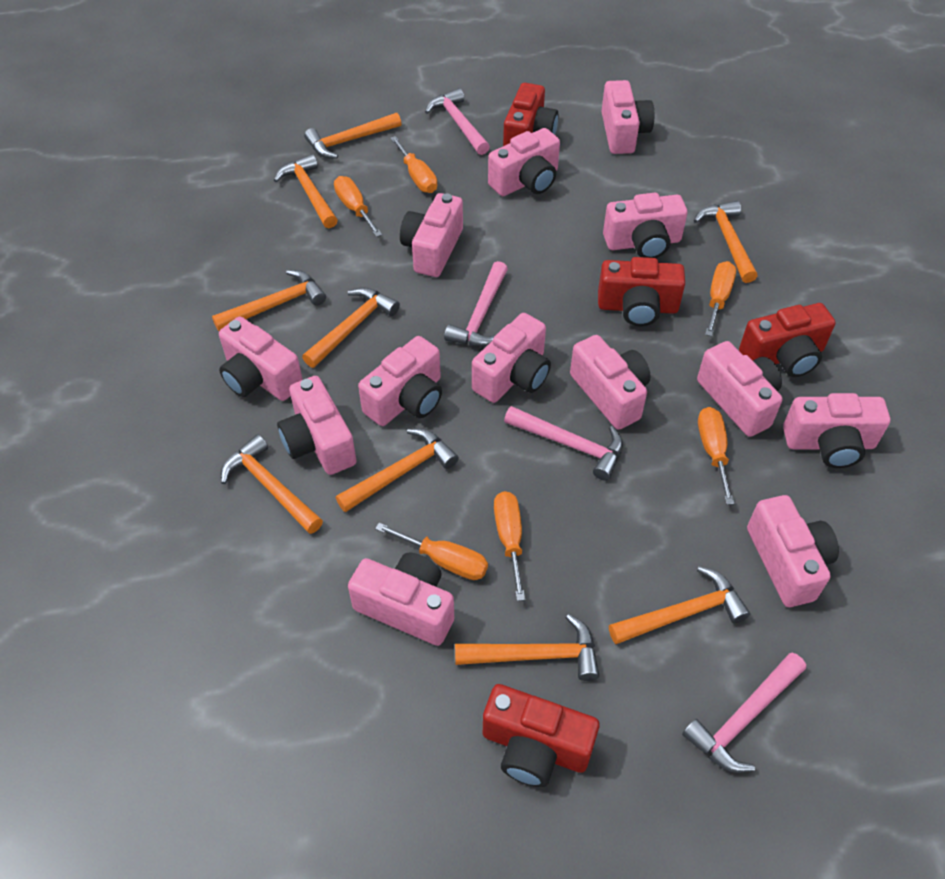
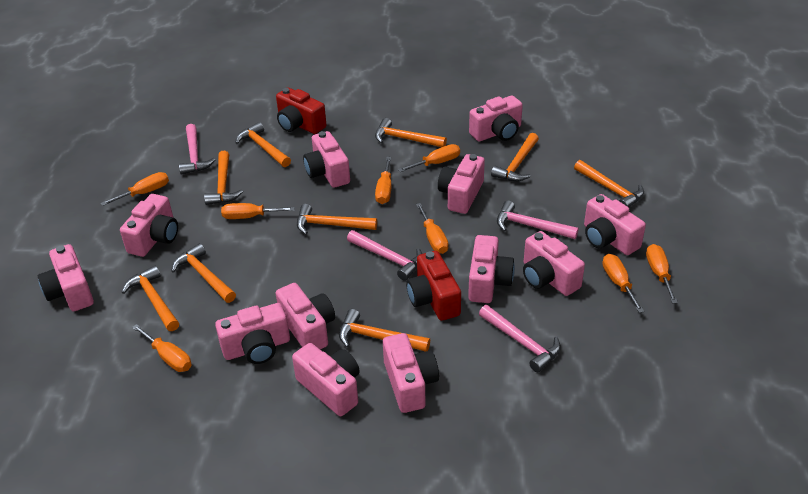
orange screwdriver: 6 -> 8
pink camera: 13 -> 12
red camera: 4 -> 2

